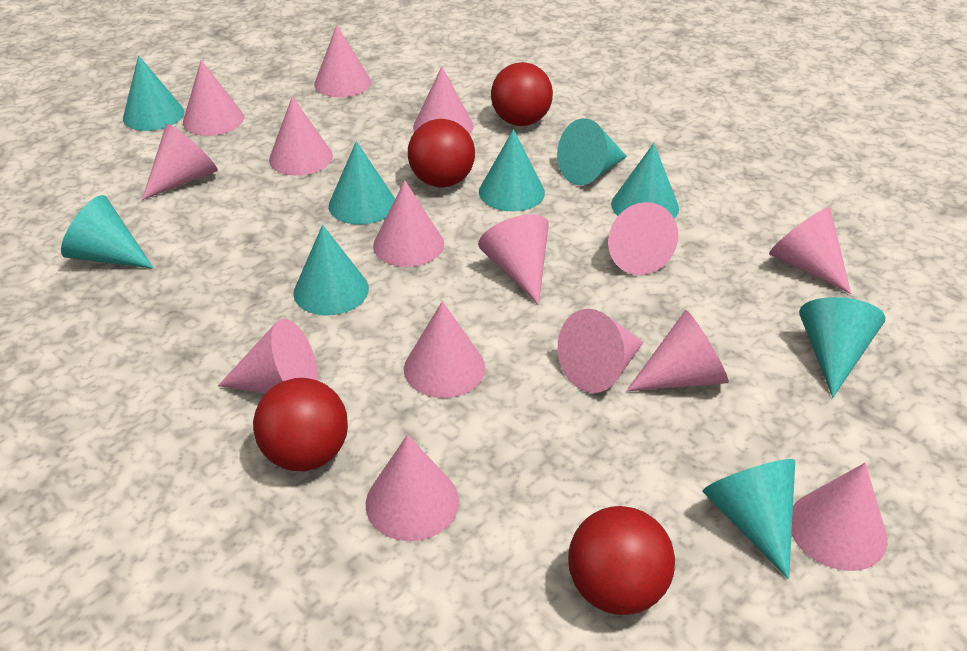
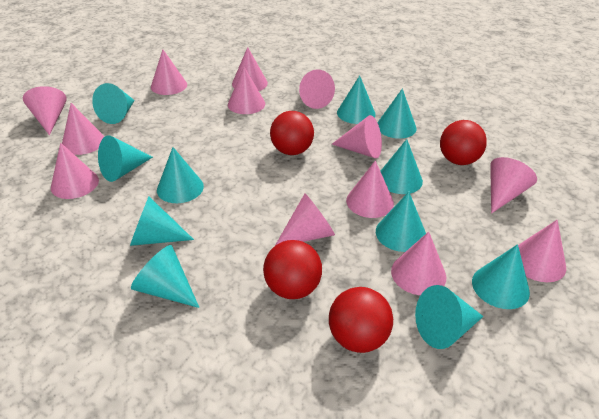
pink cone: 15 -> 13
turquoise cone: 9 -> 11

